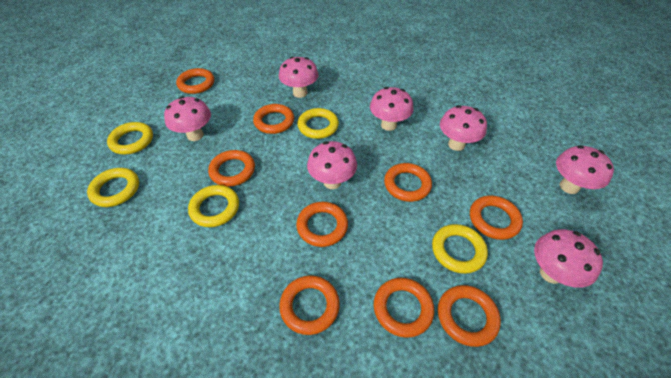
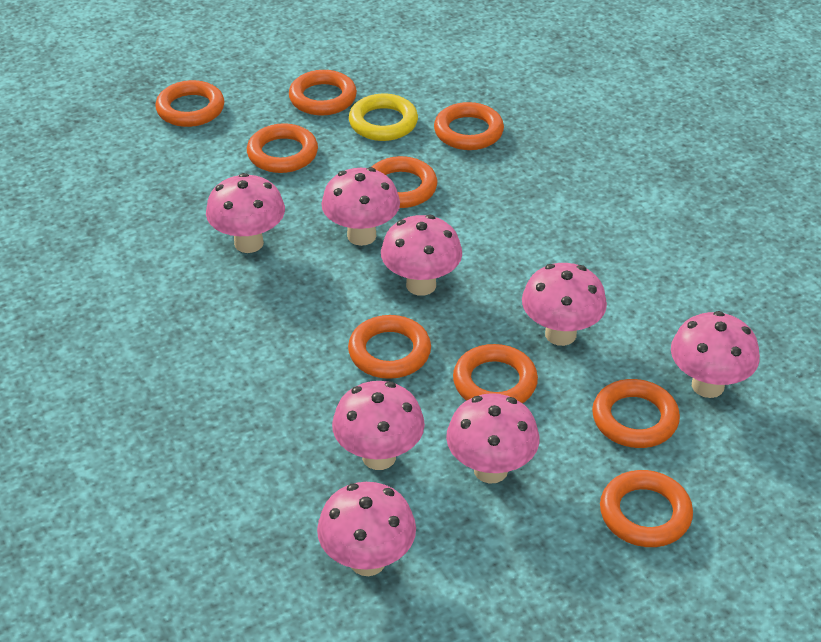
pink mushroom: 7 -> 8
yellow ring: 5 -> 1

